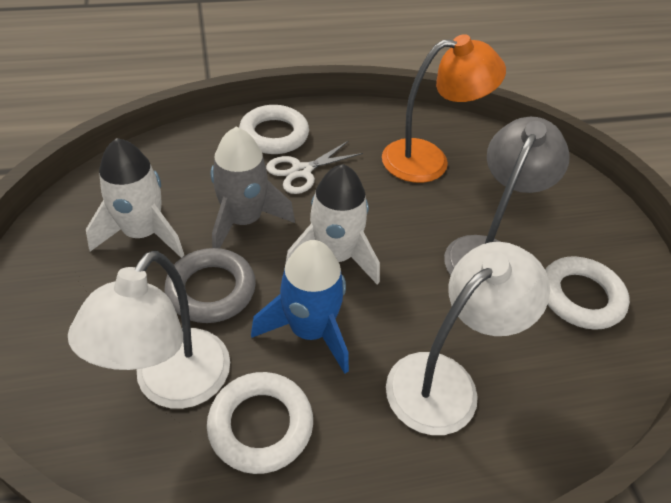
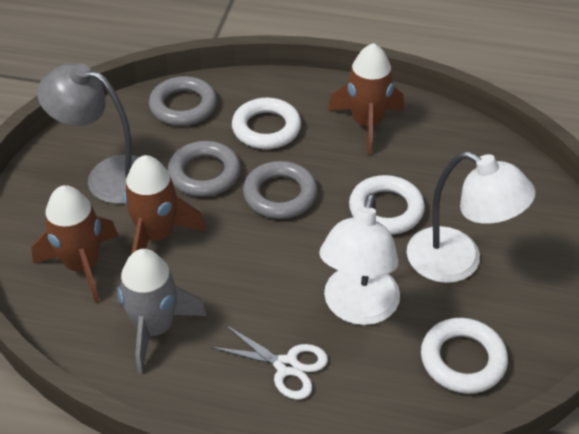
blue rocket: 1 -> 0
brown rocket: 0 -> 3
grey ring: 1 -> 3
orange lamp: 1 -> 0
white rocket: 2 -> 0

